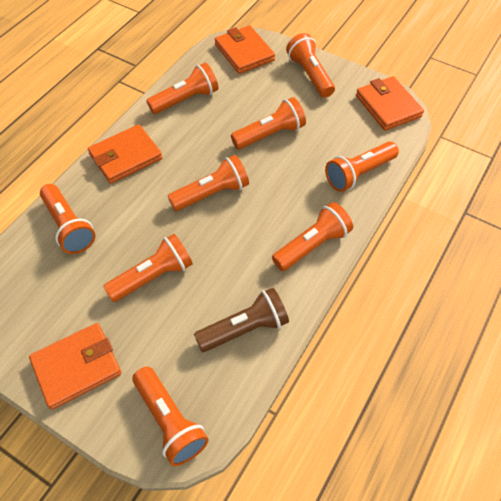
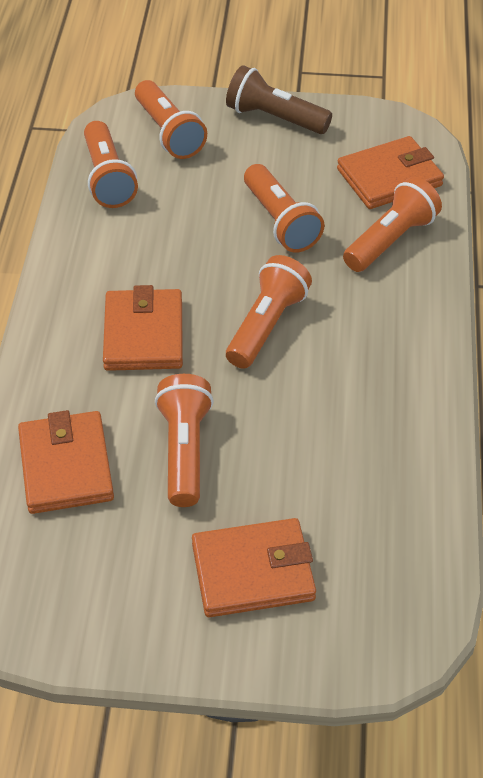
orange flashlight: 9 -> 6

